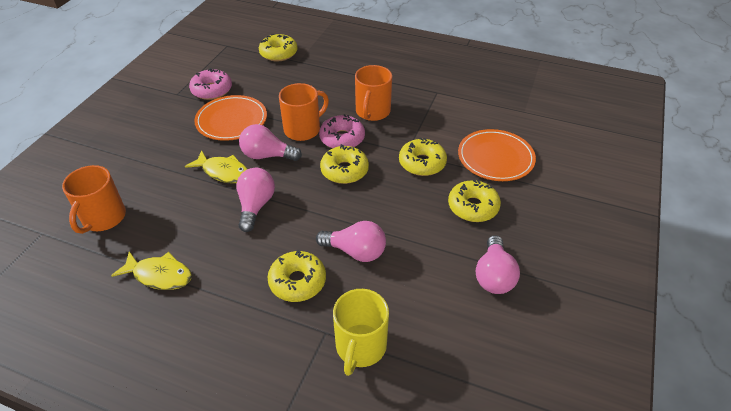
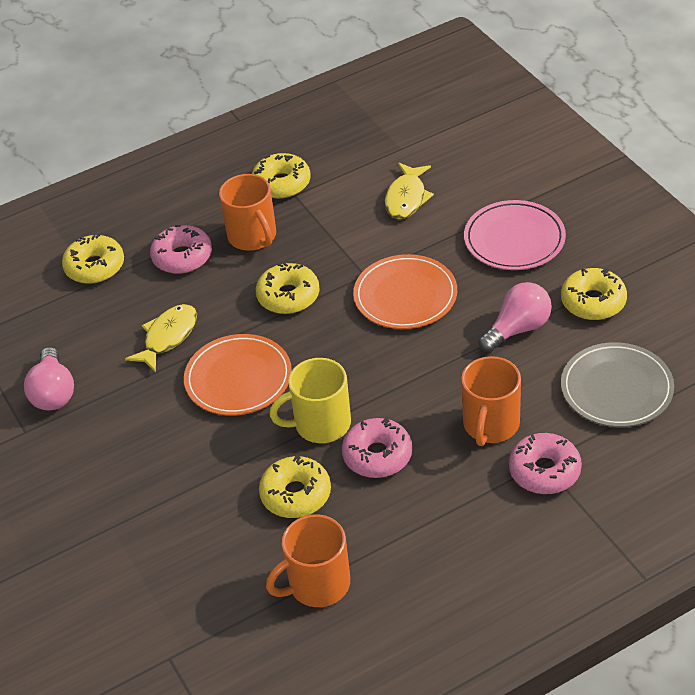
grey plate: 0 -> 1
pink donut: 2 -> 3
pink light bulb: 4 -> 2
pink plate: 0 -> 1

